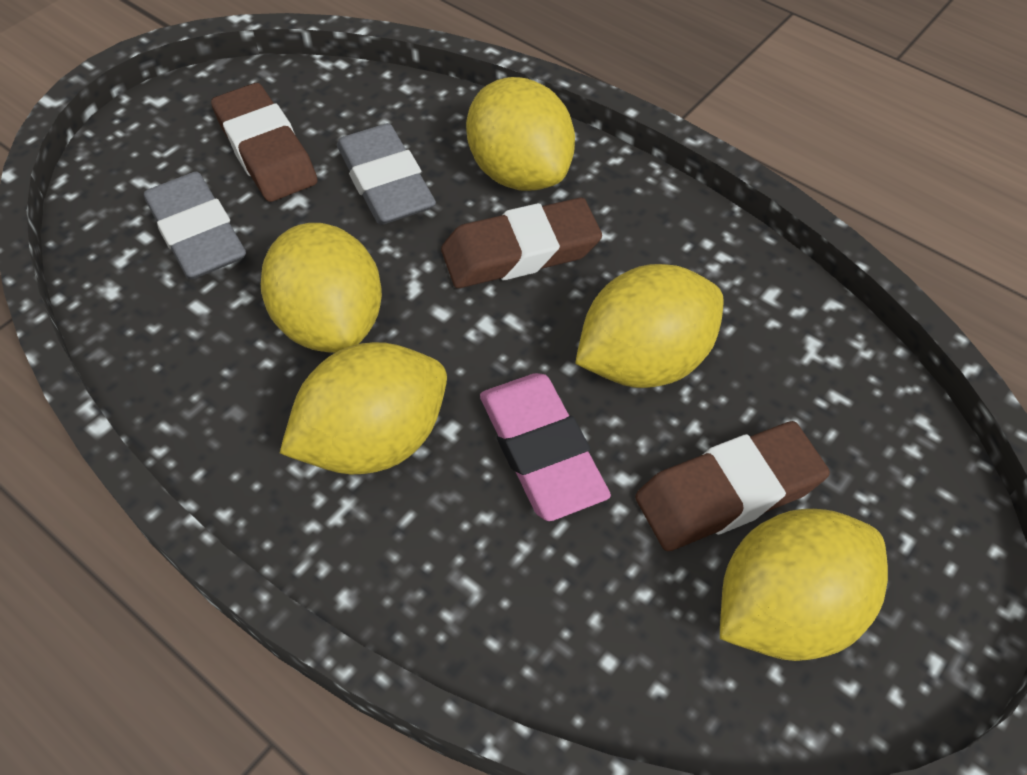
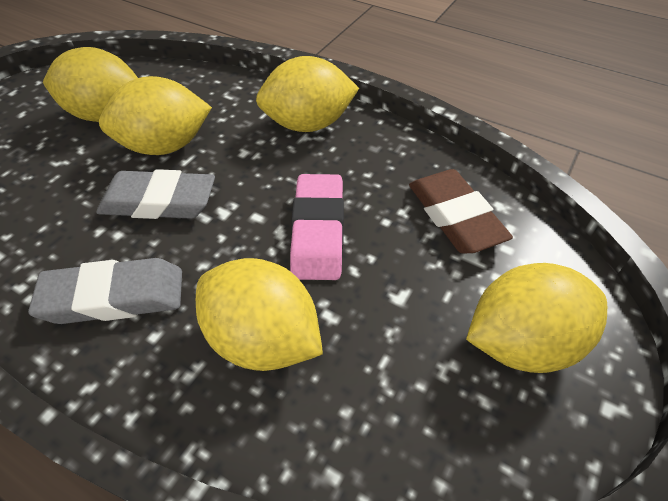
brown eraser: 3 -> 1

